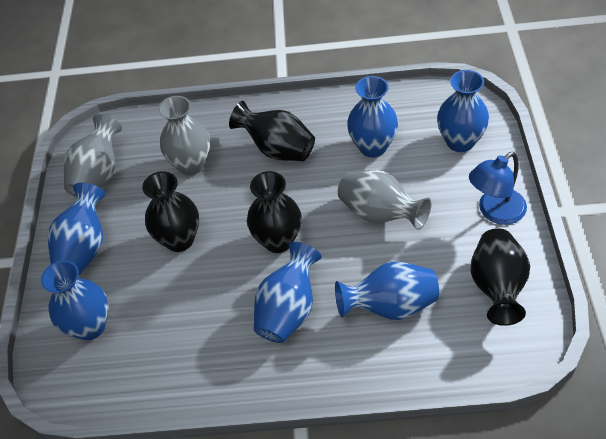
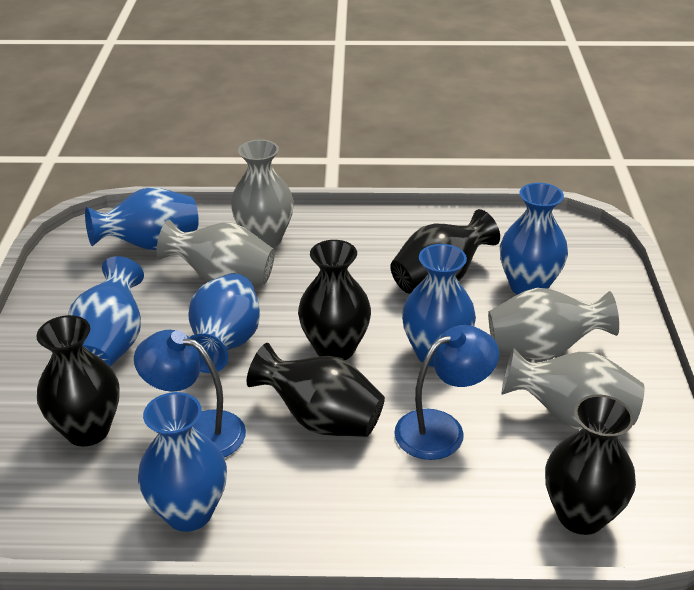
black vase: 4 -> 5
blue lamp: 1 -> 2
grey vase: 3 -> 4

